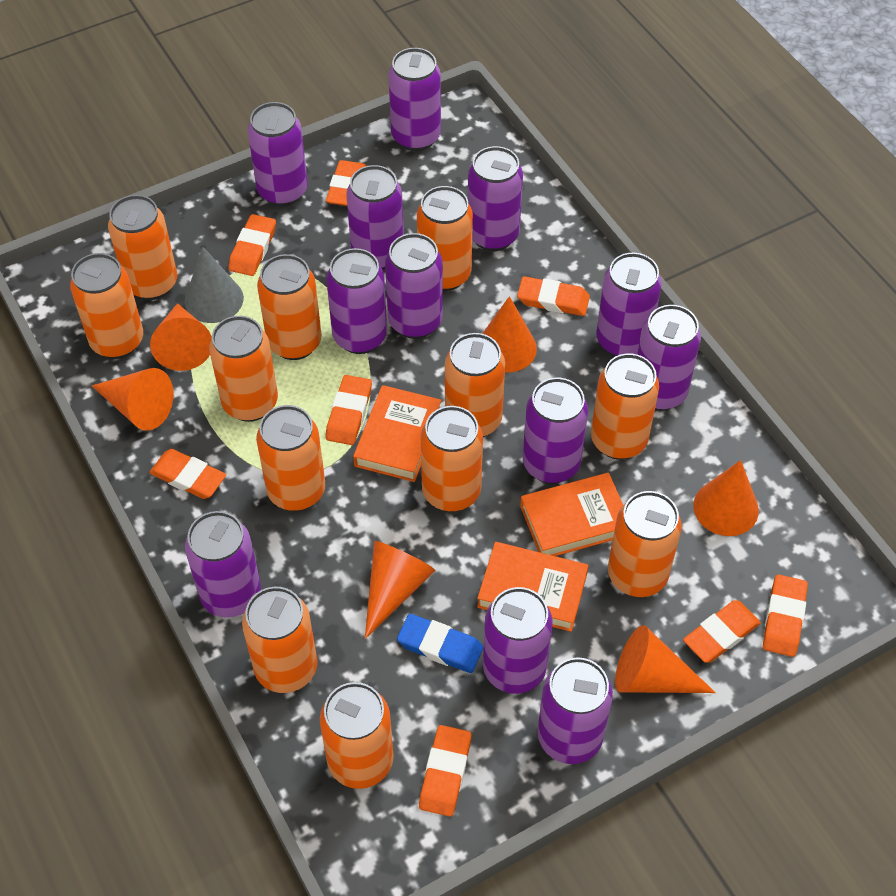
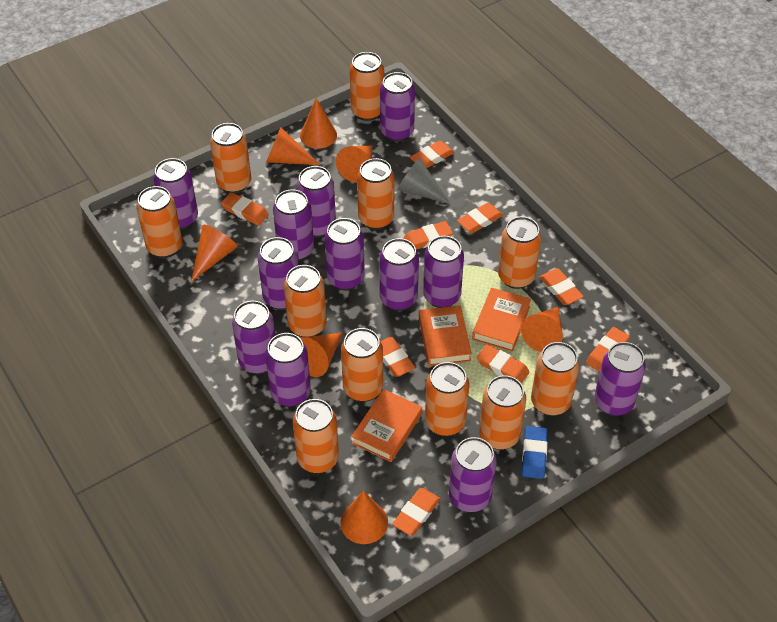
orange can: 12 -> 11
orange cone: 6 -> 7
orange eraser: 8 -> 9

